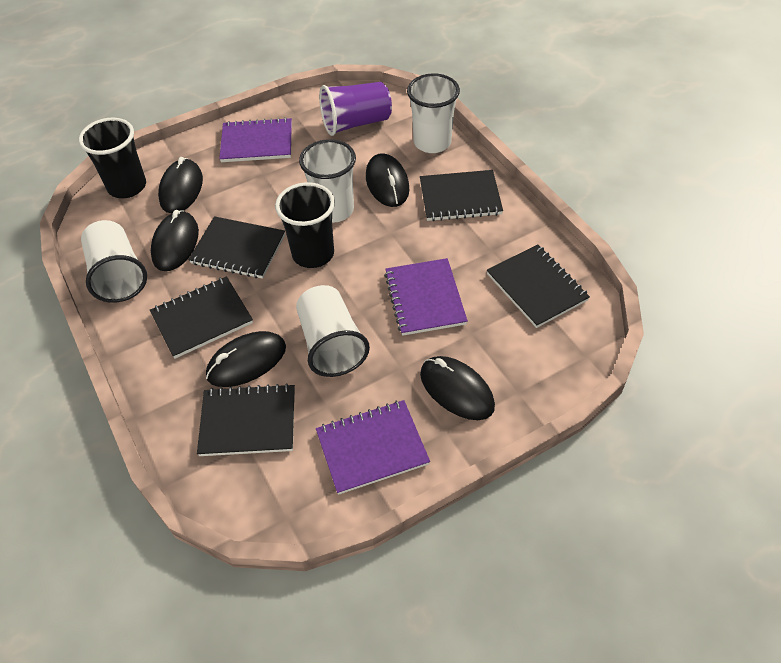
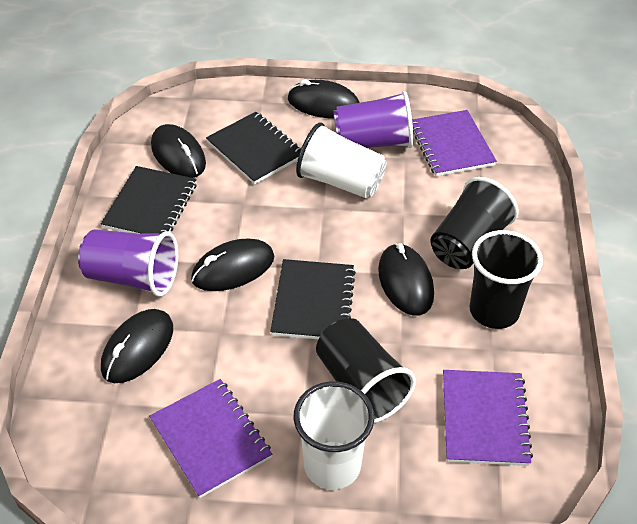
black cup: 2 -> 3
black notebook: 5 -> 3
purple cup: 1 -> 2
white cup: 4 -> 2

